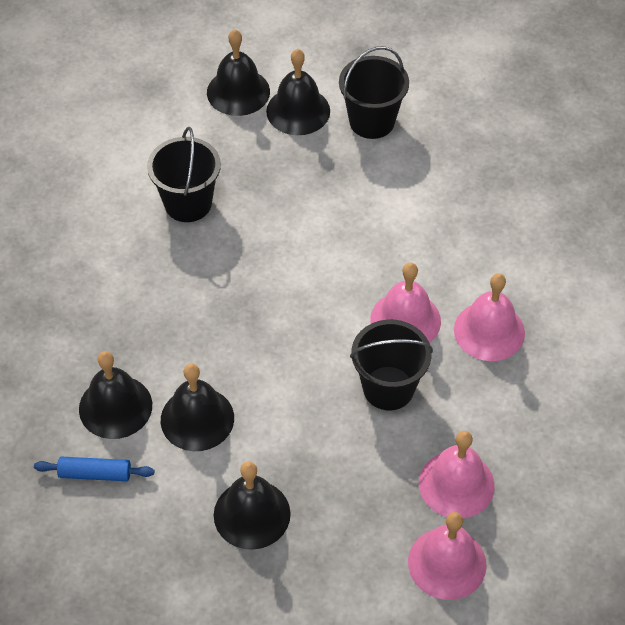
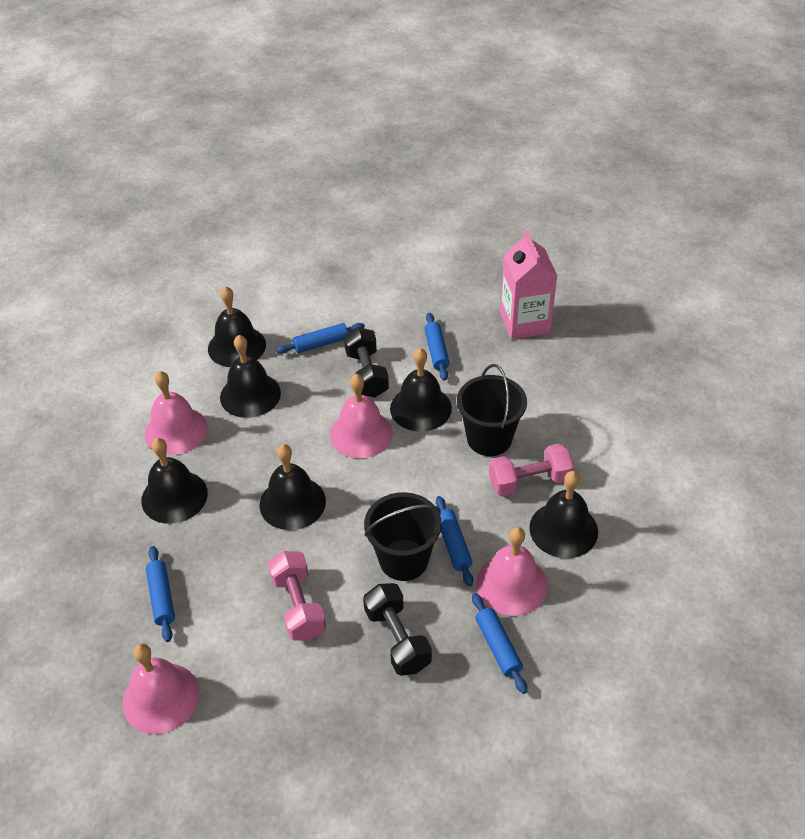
black bell: 5 -> 6
black bucket: 3 -> 2
black dumbbell: 0 -> 2
blue rolling pin: 1 -> 5
pink carton: 0 -> 1
pink dumbbell: 0 -> 2

